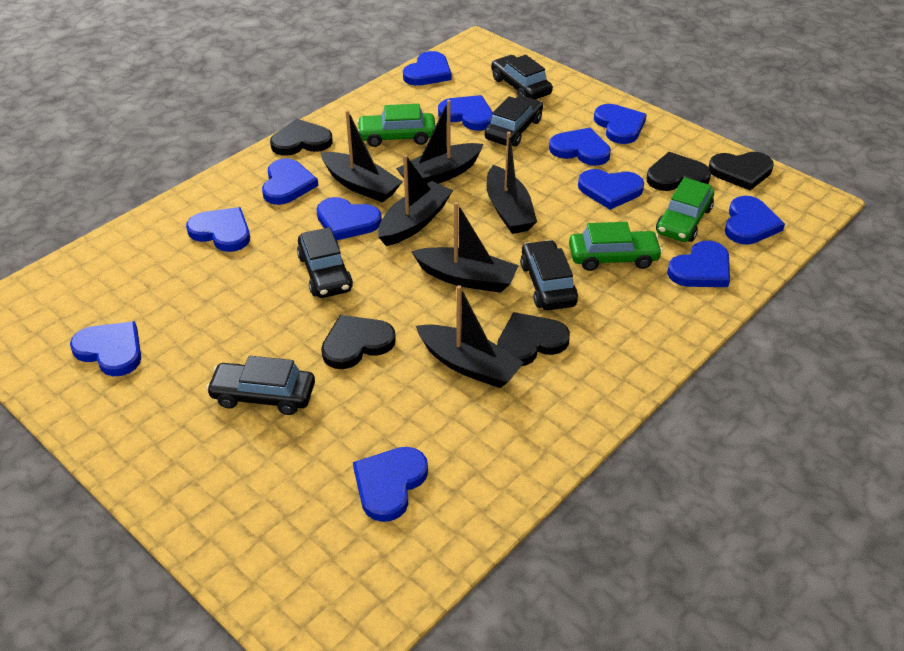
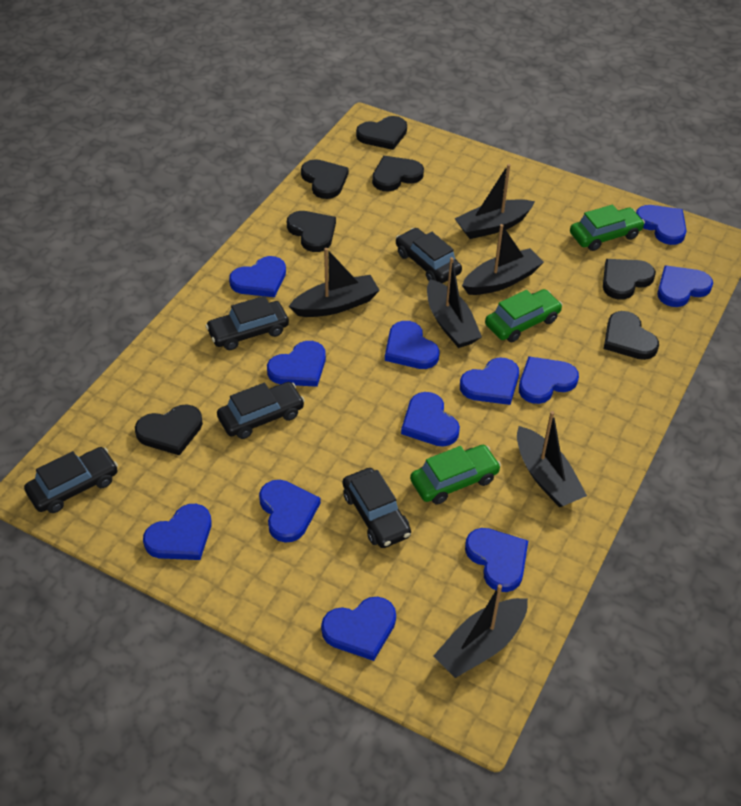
black heart: 5 -> 7

